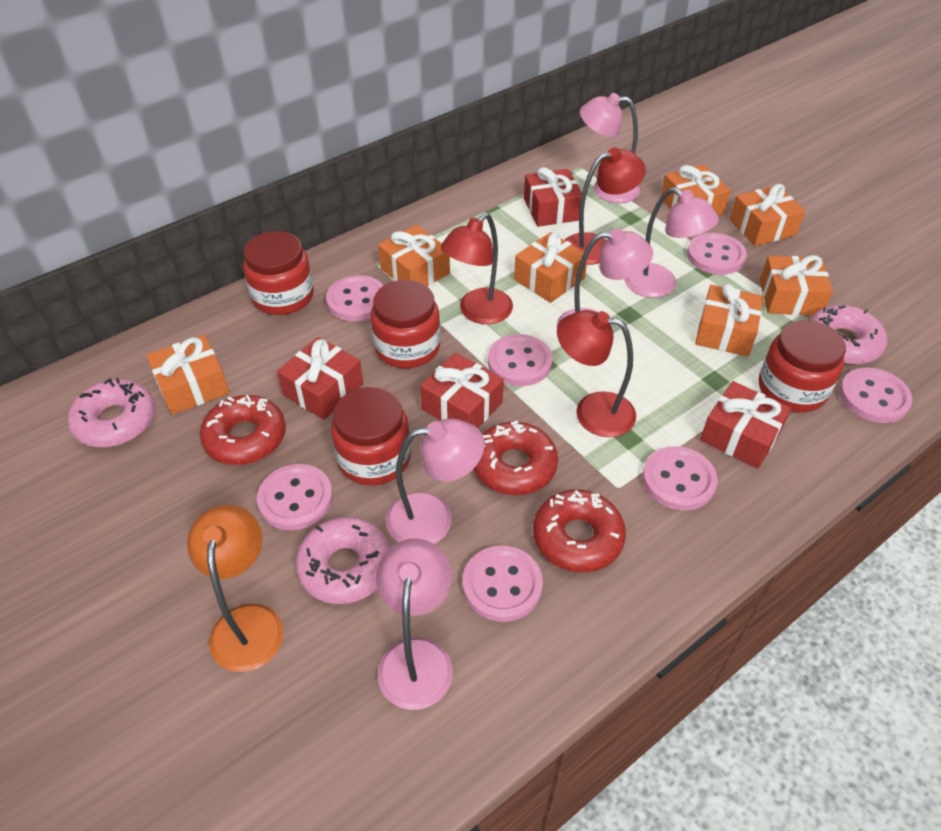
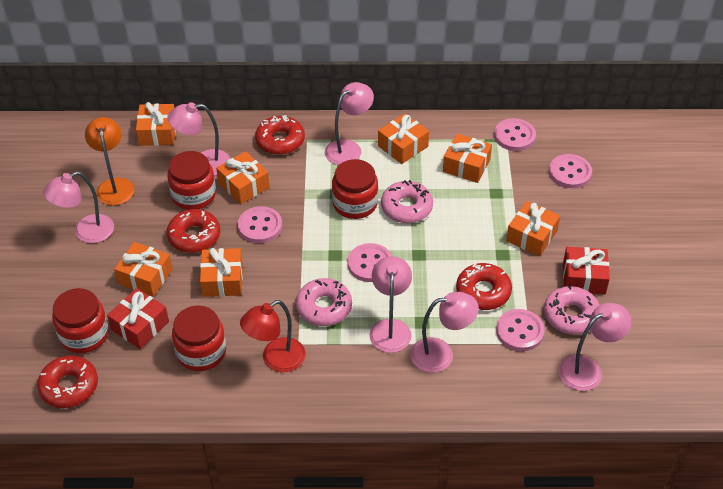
pink button: 7 -> 5
pink lamp: 5 -> 6
red donut: 3 -> 4
red gift: 4 -> 2
red lamp: 3 -> 1

